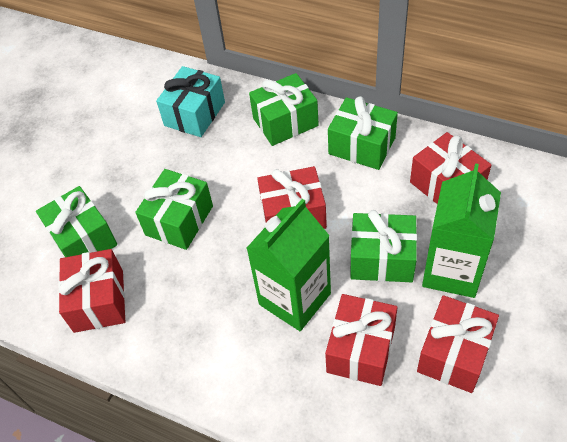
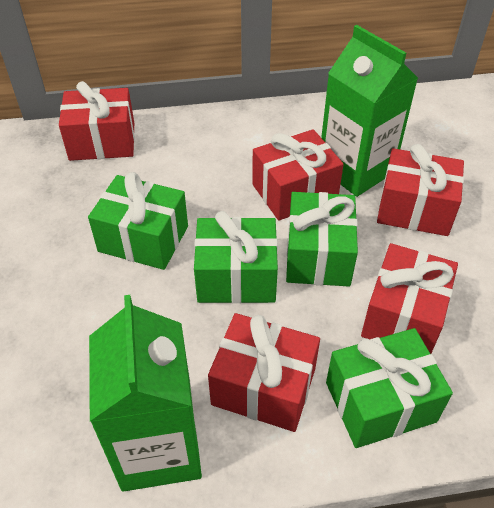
green gift: 5 -> 4
turquoise gift: 1 -> 0

